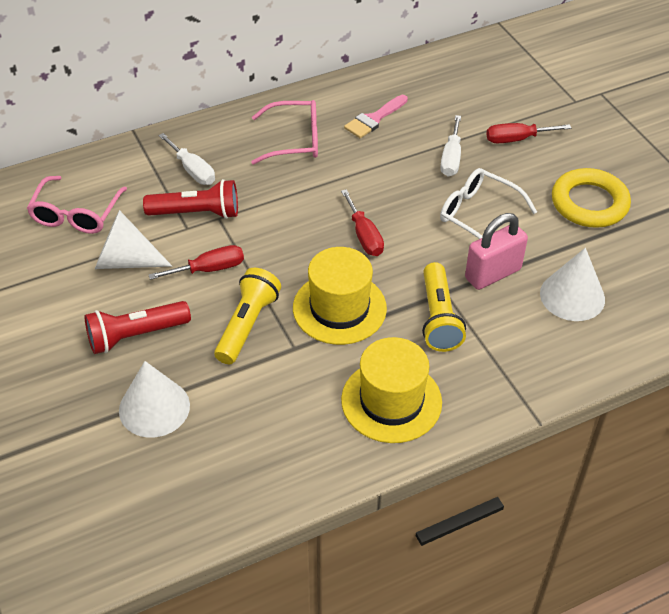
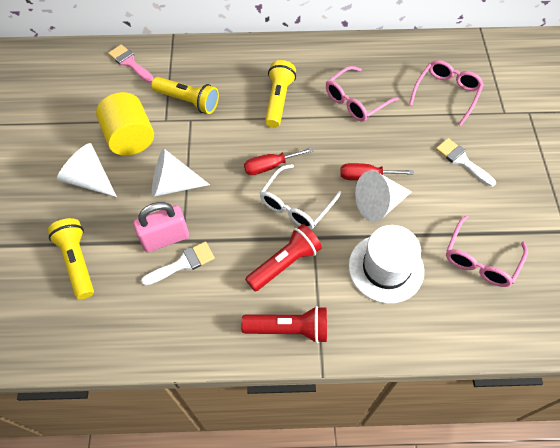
pink glasses: 2 -> 3
red screwdriver: 3 -> 2
white brush: 0 -> 2
white hat: 0 -> 1
white screwdriver: 2 -> 0
yellow cylinder: 0 -> 1
yellow flashlight: 2 -> 3
yellow hat: 2 -> 0
yellow ring: 1 -> 0

